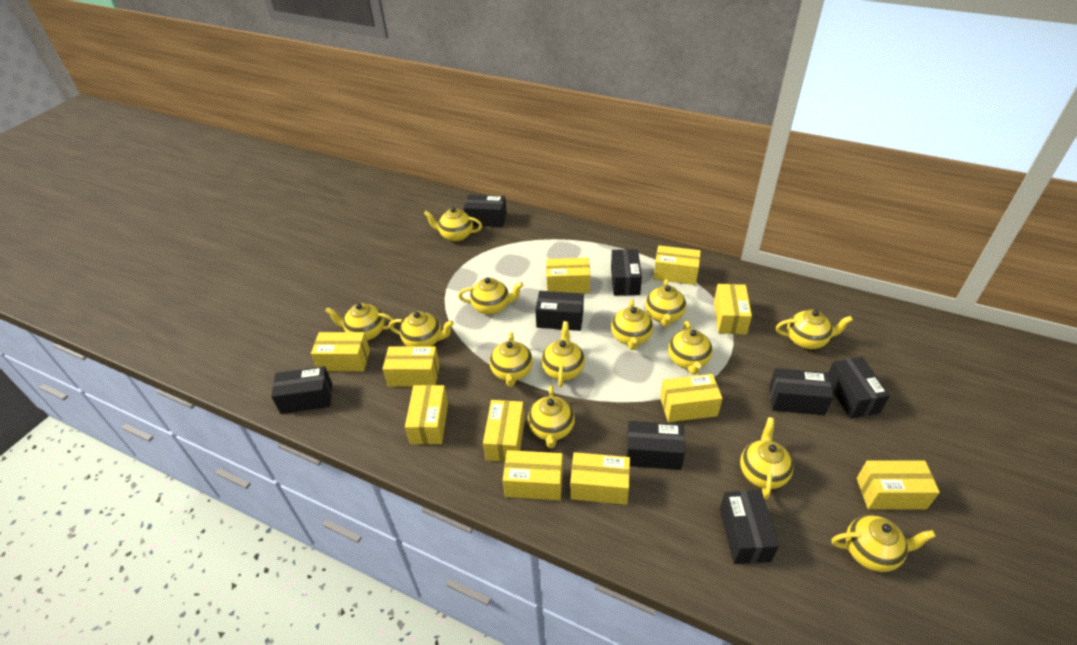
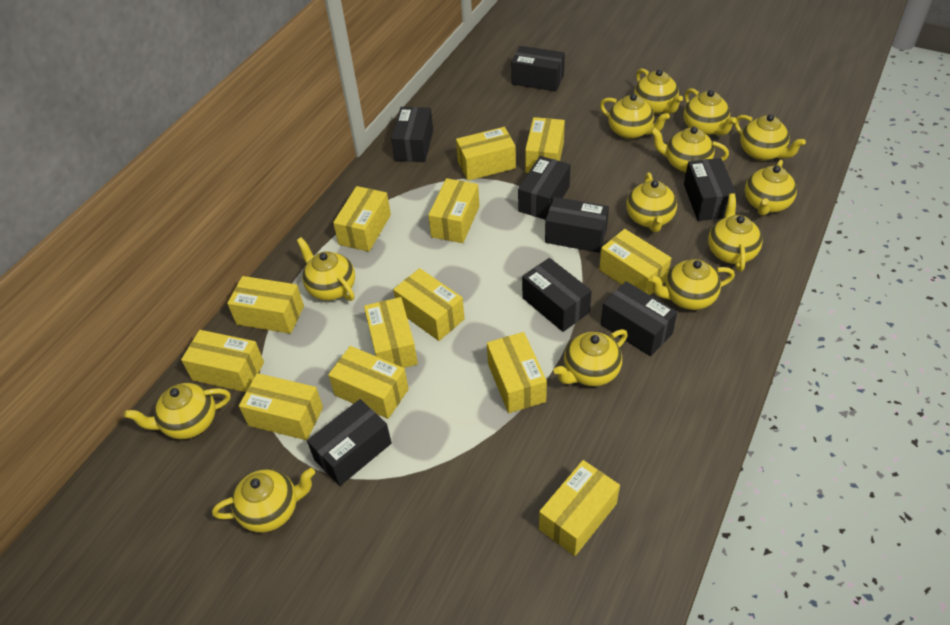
yellow box: 11 -> 13

